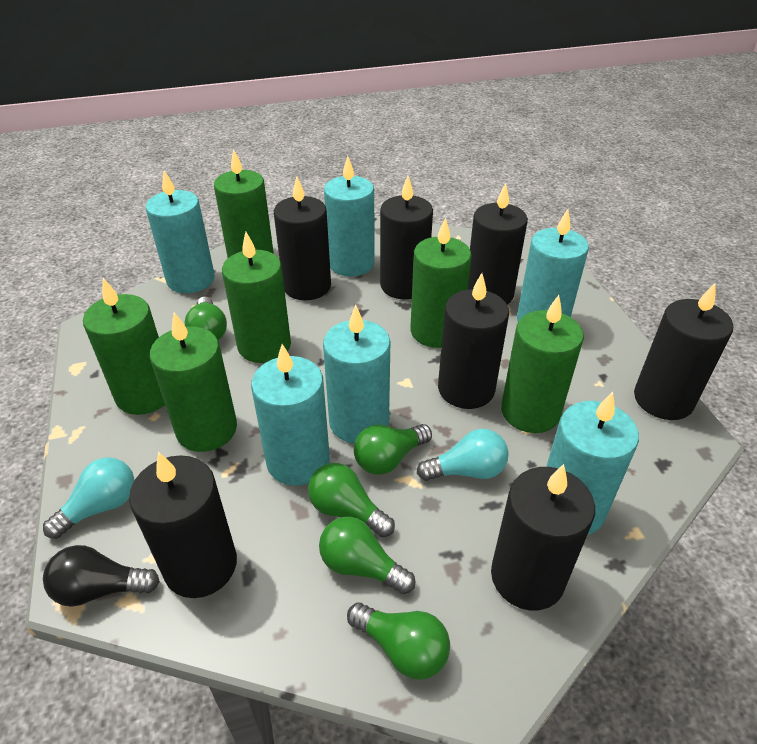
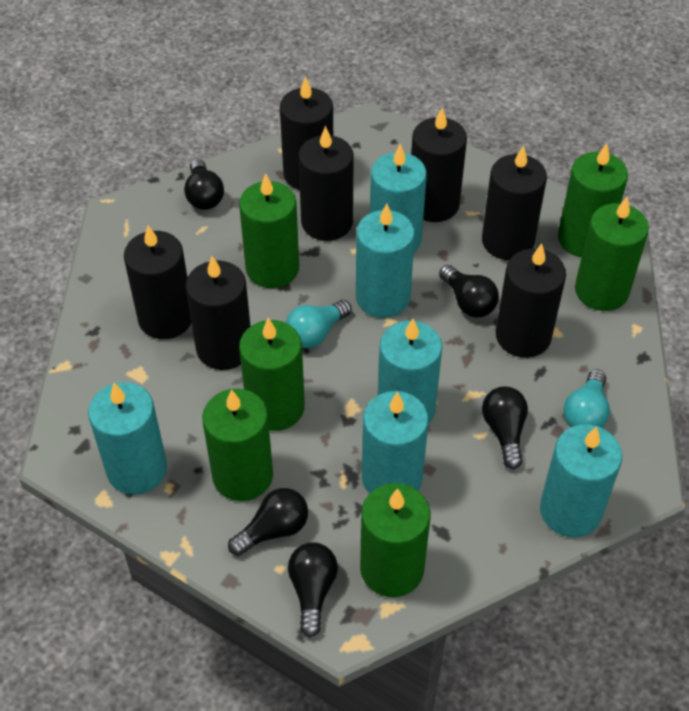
black light bulb: 1 -> 5
green light bulb: 5 -> 0

